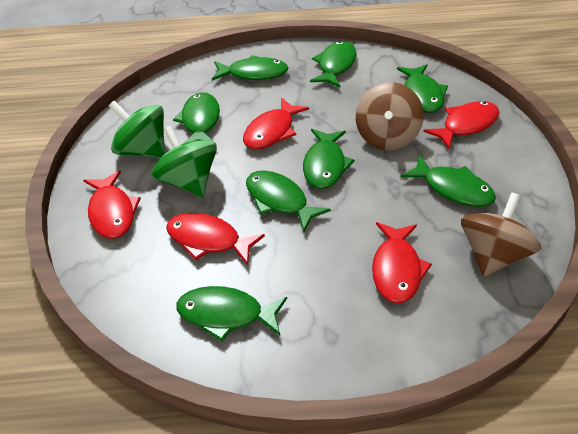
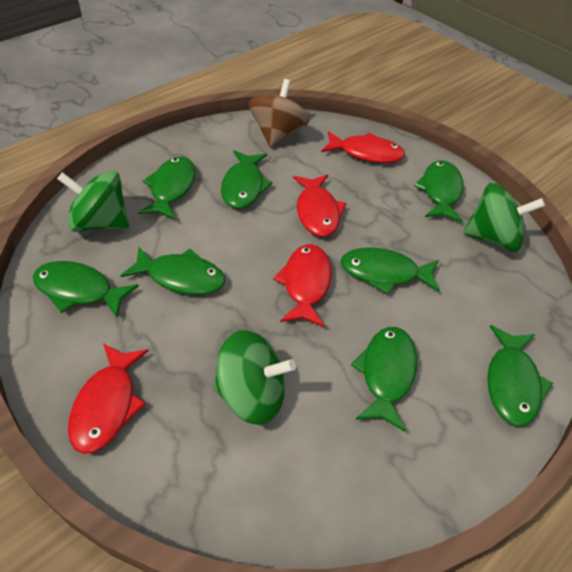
brown spinning top: 2 -> 1
green spinning top: 2 -> 3
red fish: 5 -> 4

